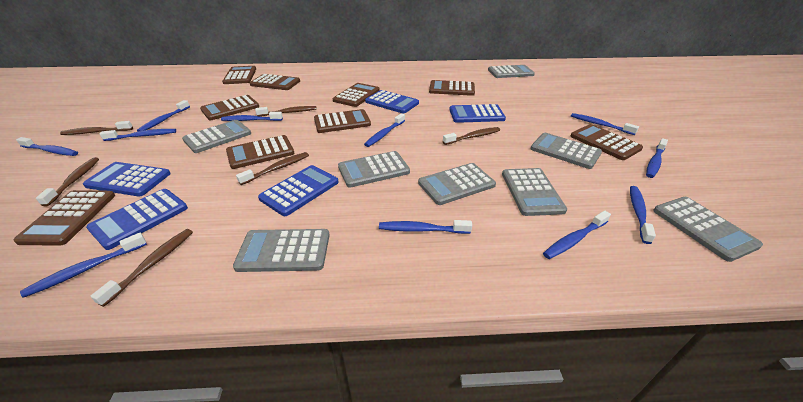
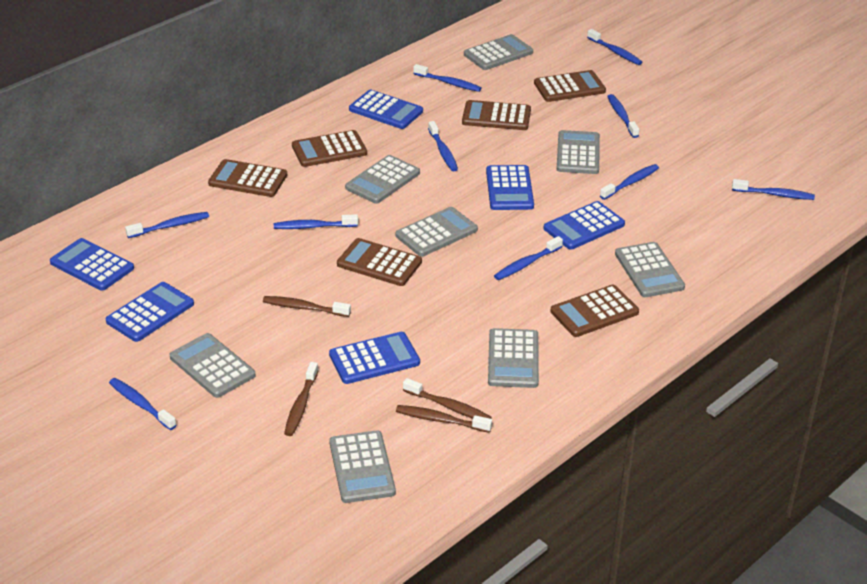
blue calculator: 5 -> 6
blue toothbrush: 11 -> 10
brown calculator: 9 -> 6
brown toothbrush: 6 -> 4

